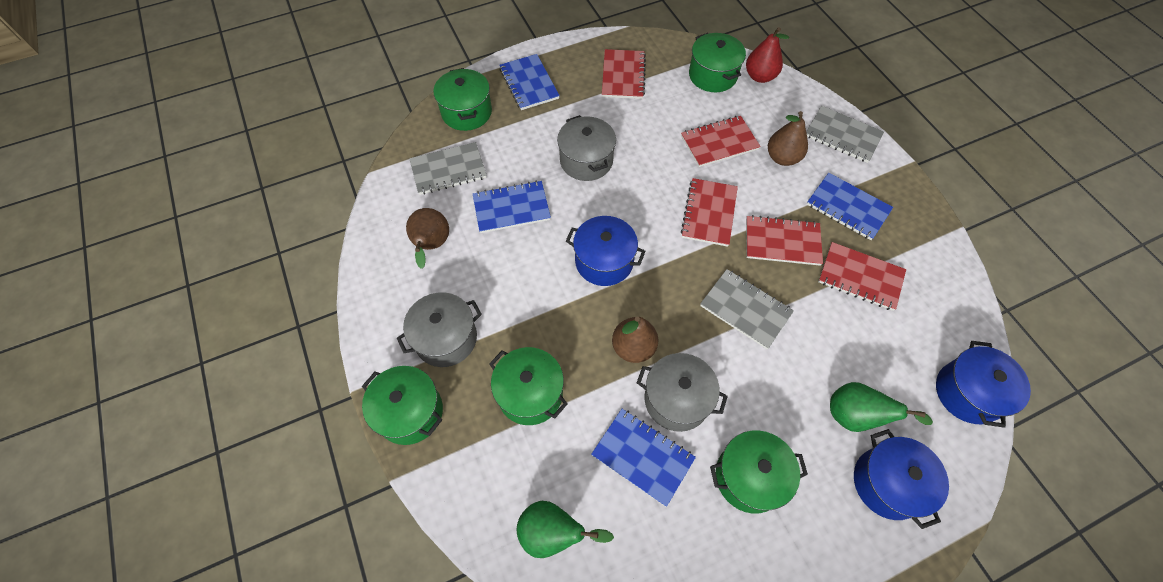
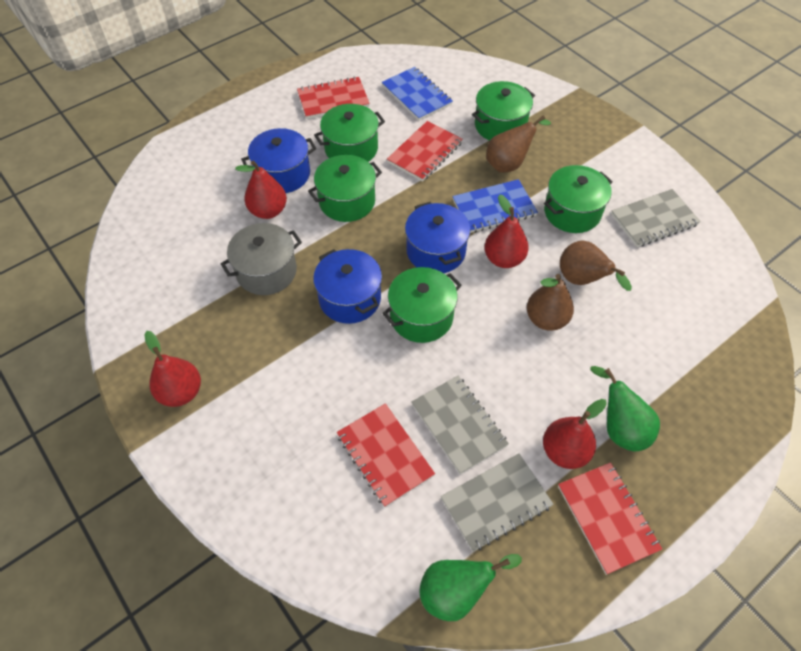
blue notebook: 4 -> 2
grey pot: 3 -> 1
red notebook: 5 -> 4
red pear: 1 -> 4

